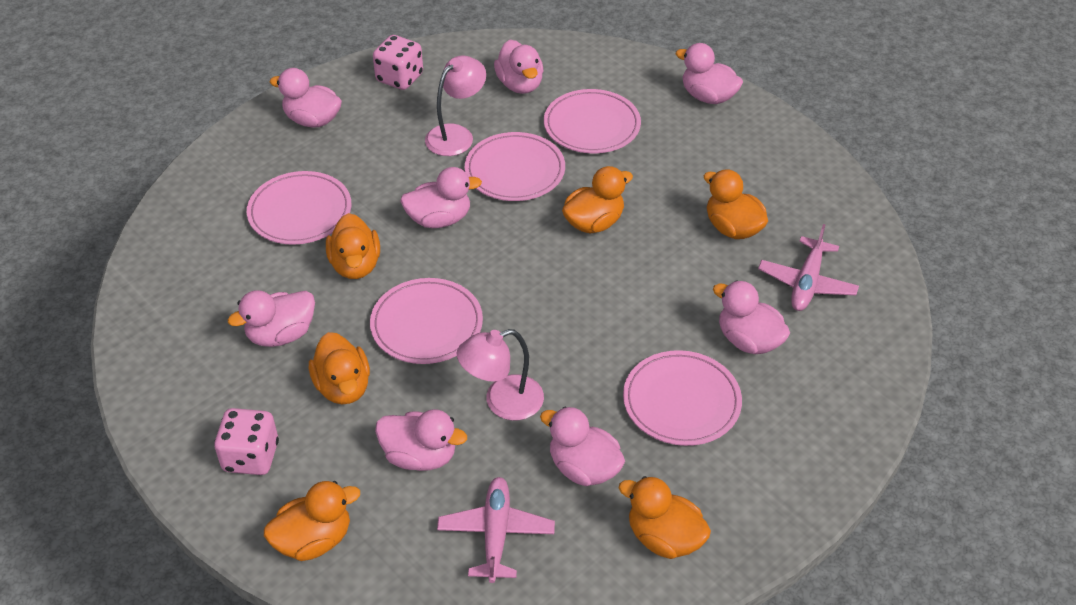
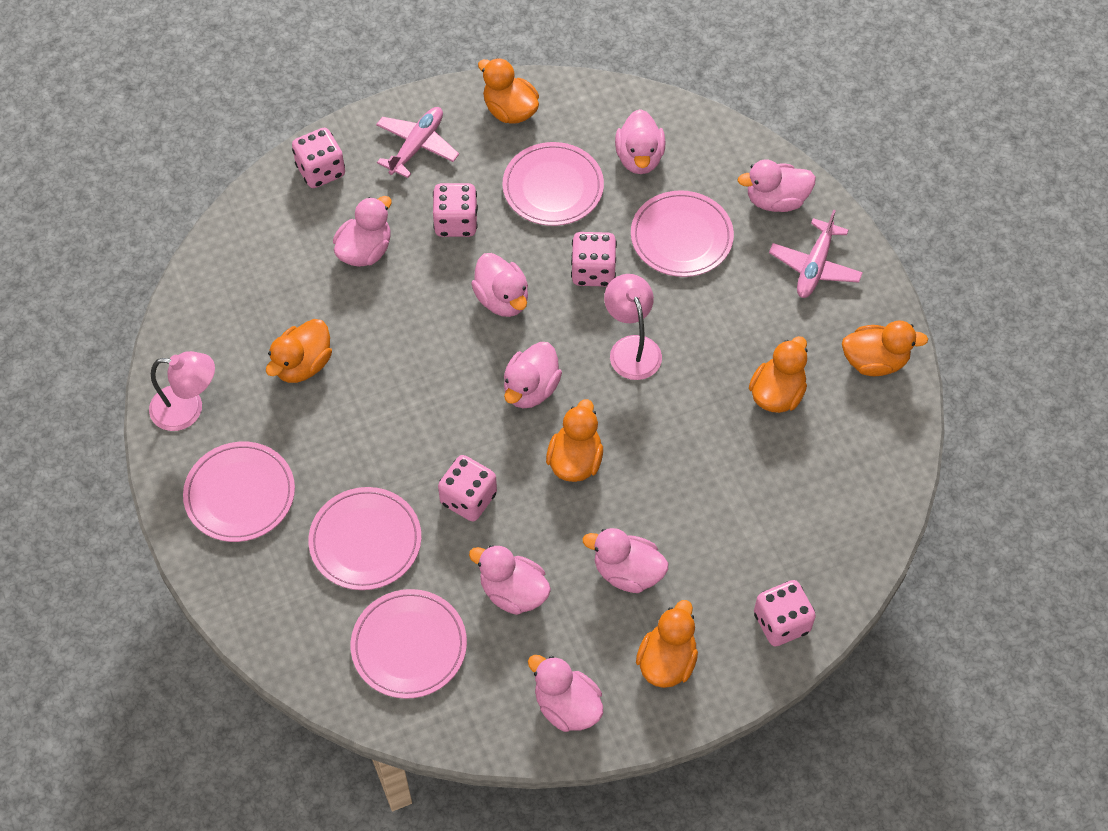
pink dice: 2 -> 5

